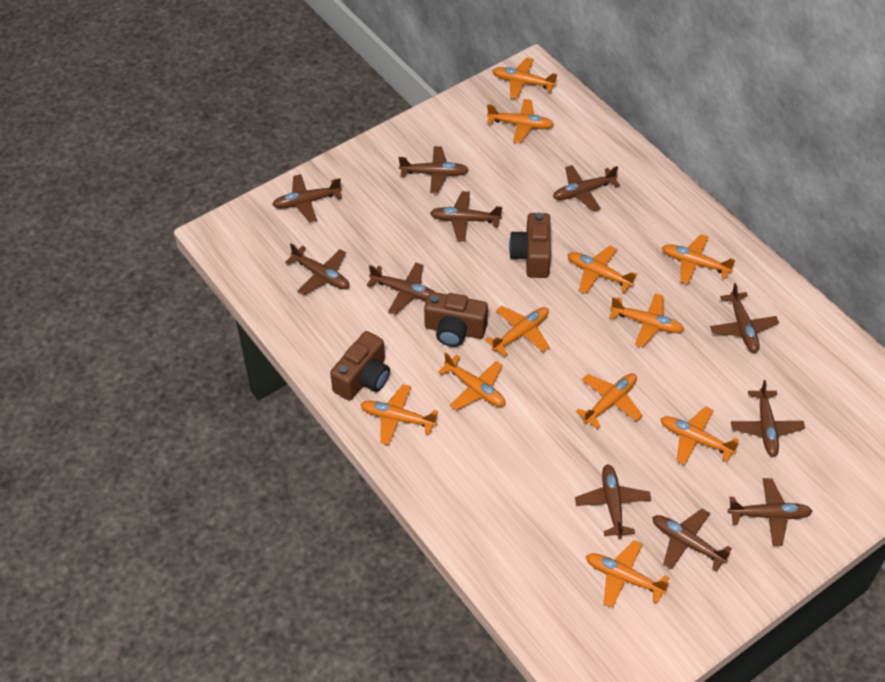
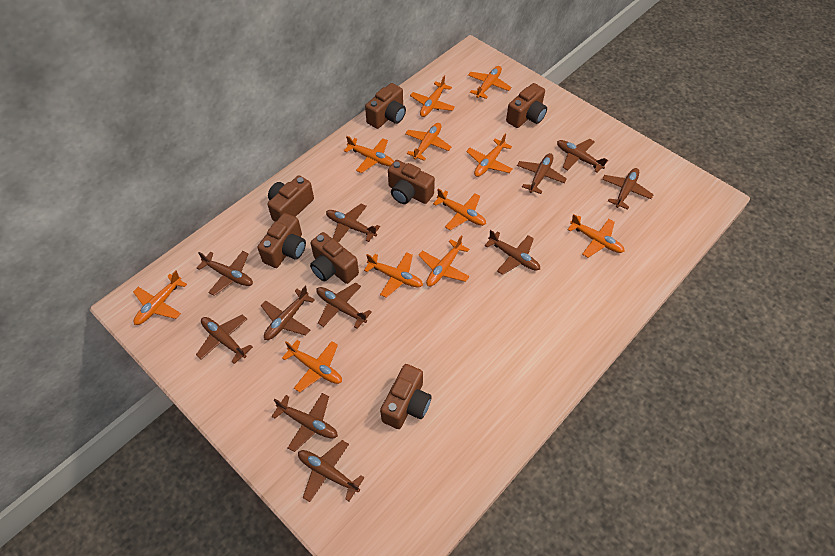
brown camera: 3 -> 7

